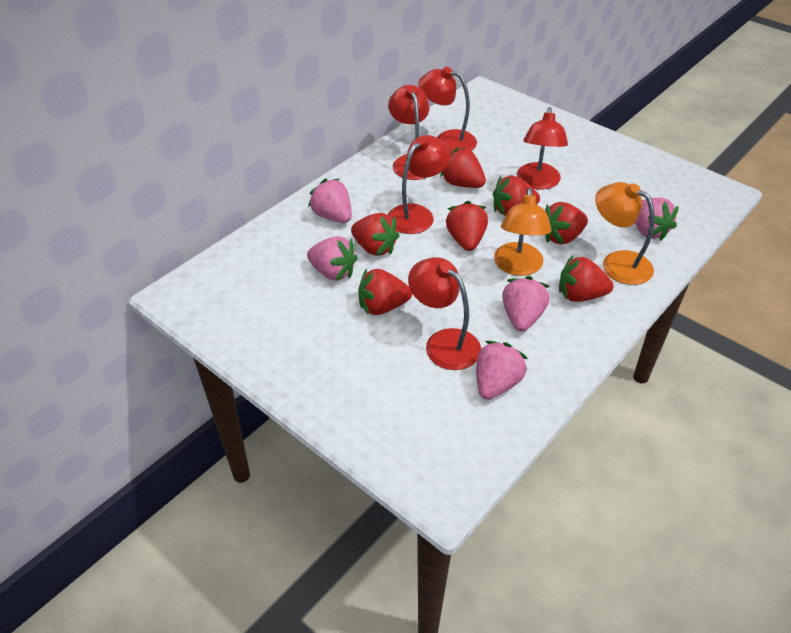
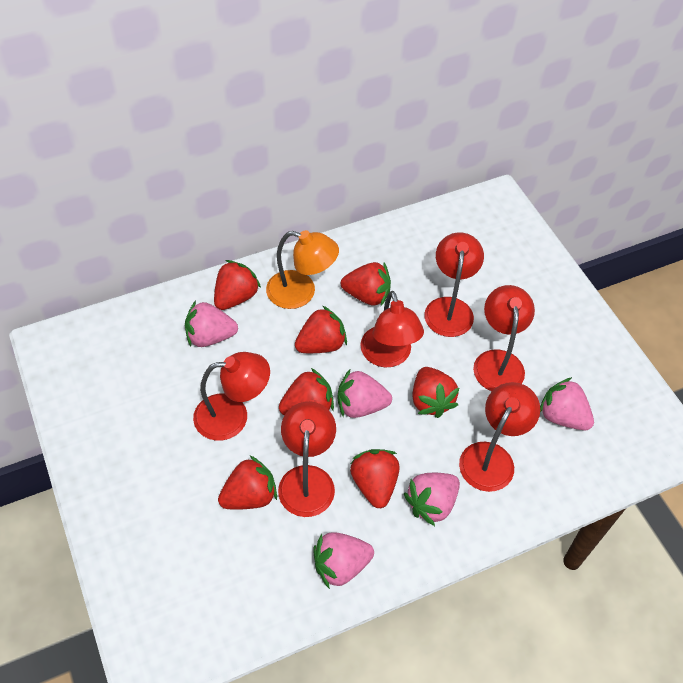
orange lamp: 2 -> 1
red lamp: 5 -> 6

